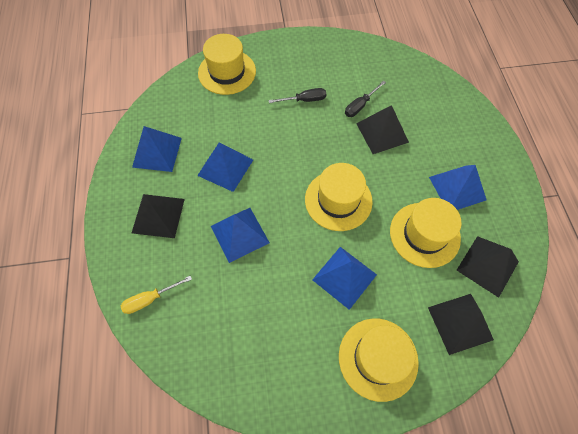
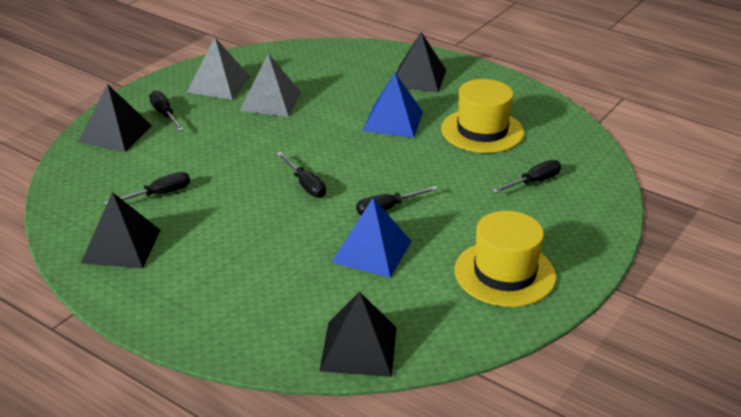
black screwdriver: 2 -> 5
blue pyramid: 5 -> 2
grey pyramid: 0 -> 2
yellow hat: 4 -> 2
yellow screwdriver: 1 -> 0

